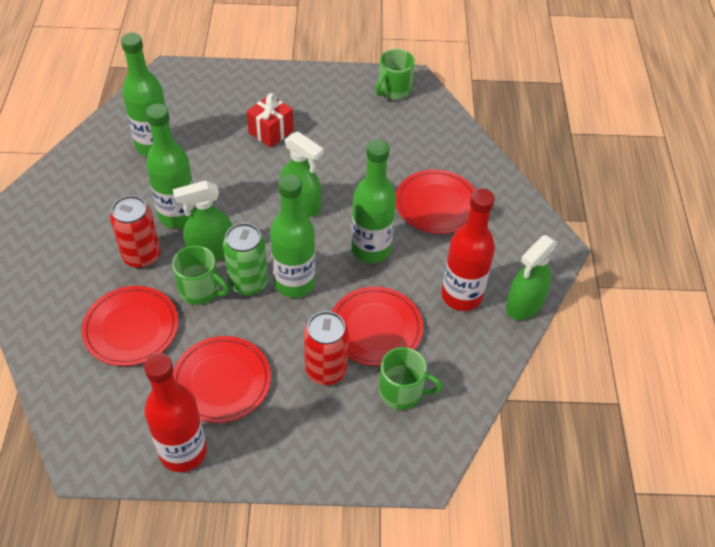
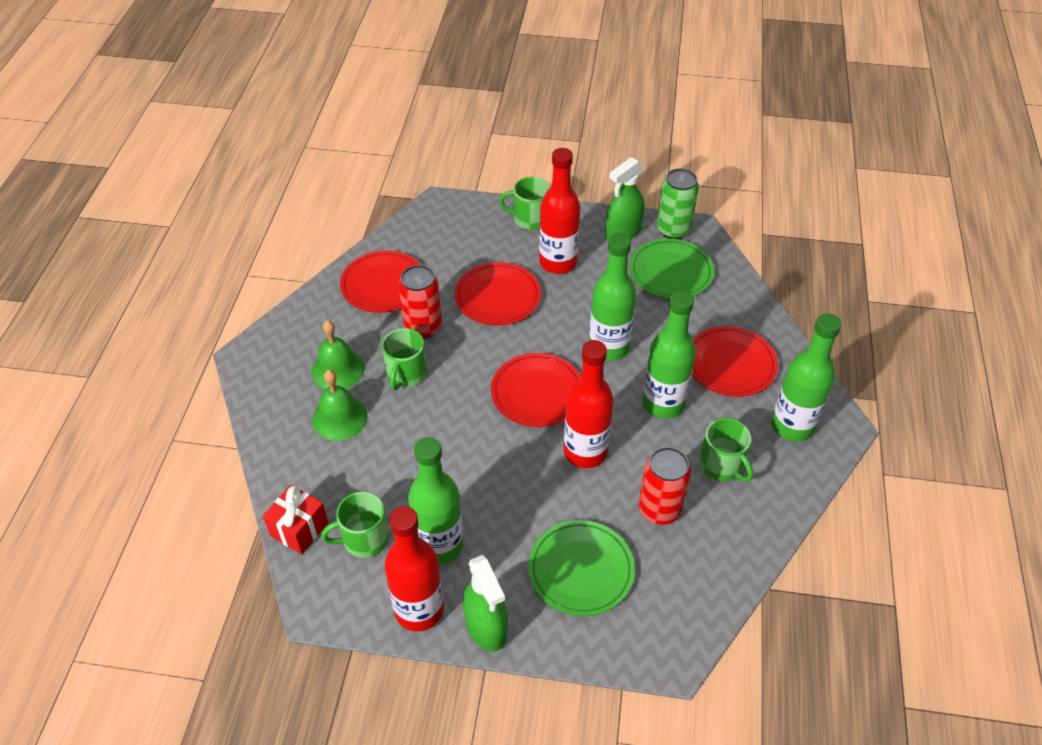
green bell: 0 -> 2
green mug: 3 -> 4
green plate: 0 -> 2
green spray bottle: 3 -> 2
red bottle: 2 -> 3

